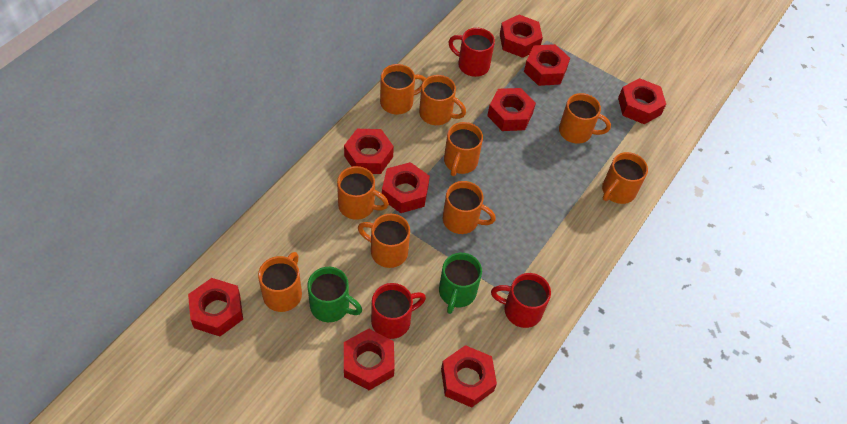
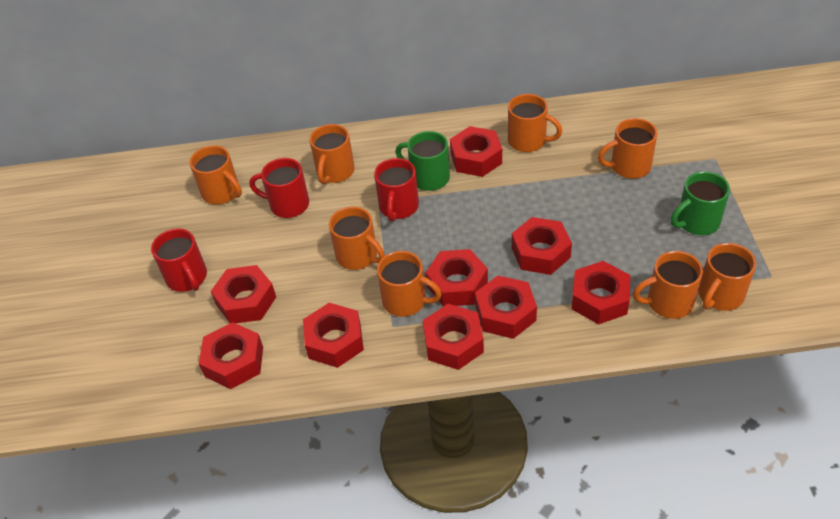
orange mug: 9 -> 8

